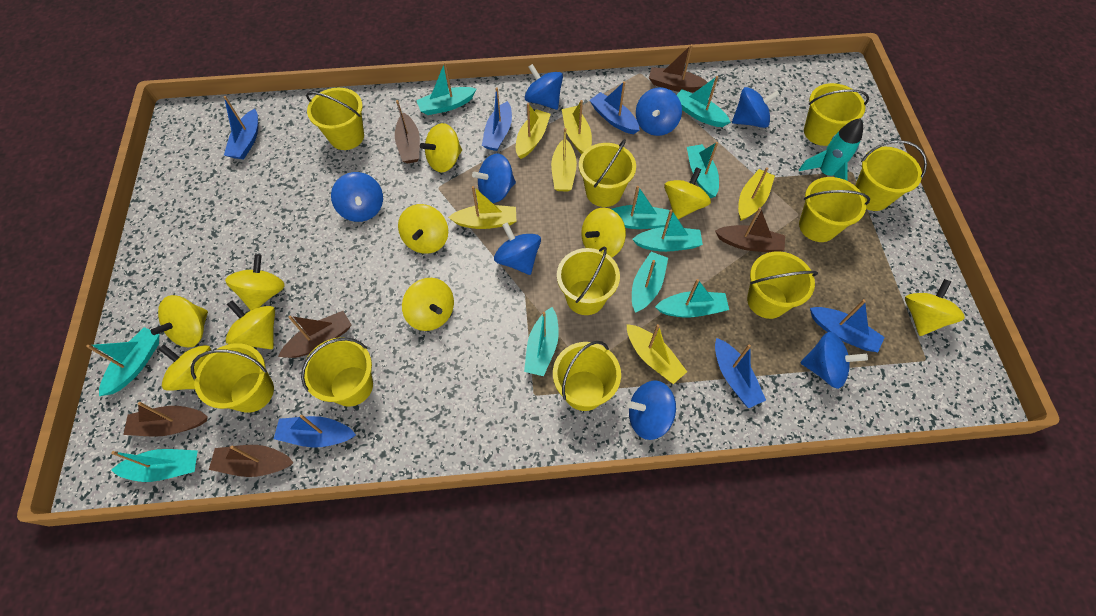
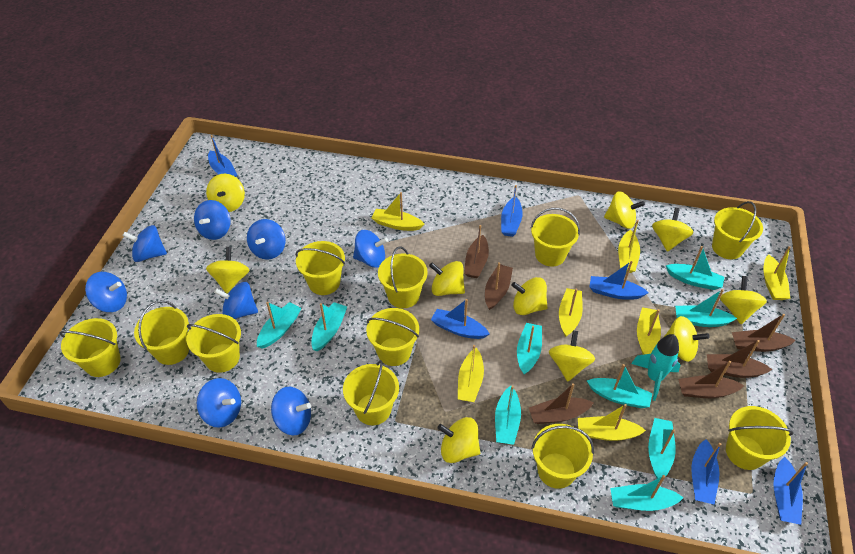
turquoise boat: 10 -> 9
yellow boat: 6 -> 7
yellow bucket: 10 -> 11

